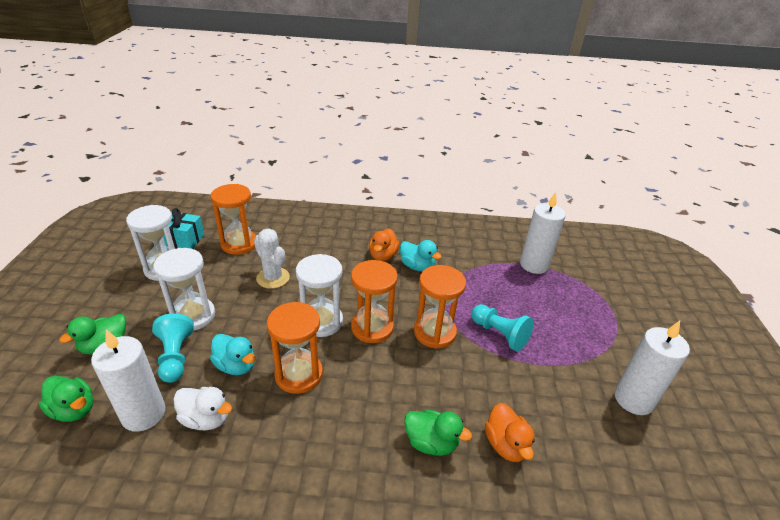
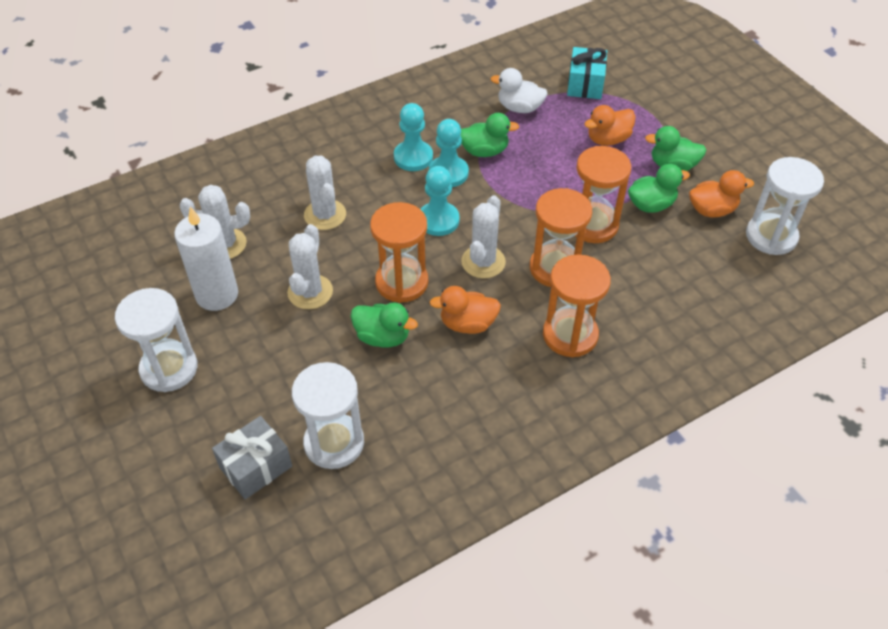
green duck: 3 -> 4
grey gift: 0 -> 1
orange duck: 2 -> 3
turquoise duck: 2 -> 0
turquoise pawn: 2 -> 3
white cactus: 1 -> 4
white candle: 3 -> 1

